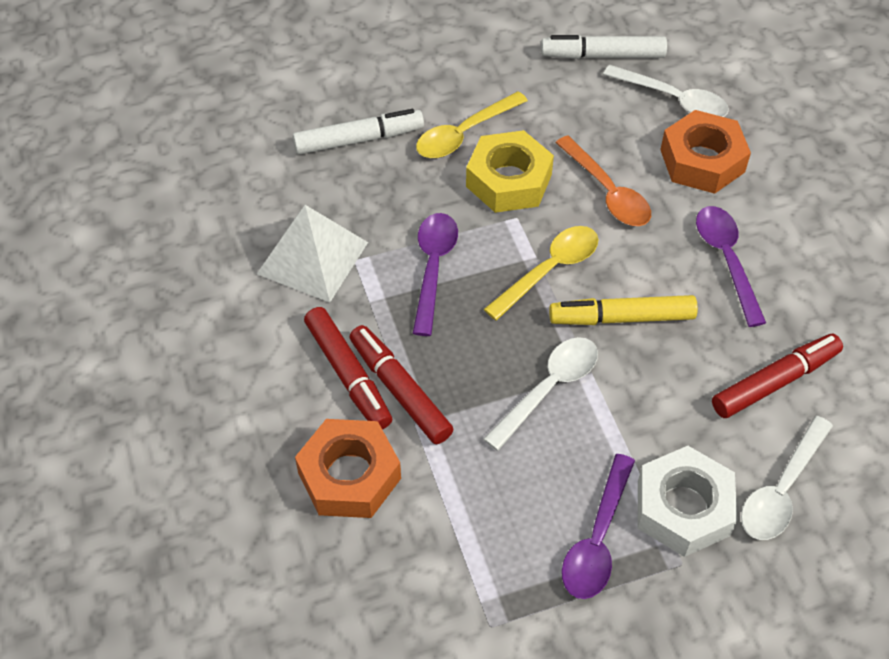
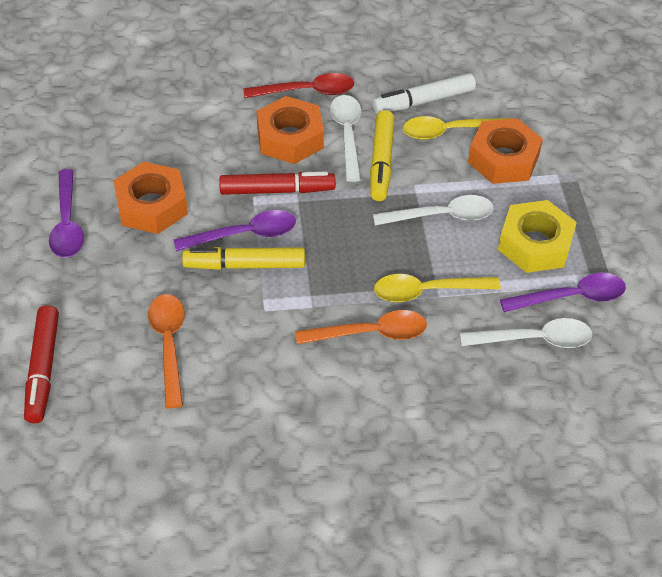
orange nut: 2 -> 3
orange spoon: 1 -> 2
red marker: 3 -> 2
red spoon: 0 -> 1
white marker: 2 -> 1
white nut: 1 -> 0
white pyramid: 1 -> 0
yellow marker: 1 -> 2

